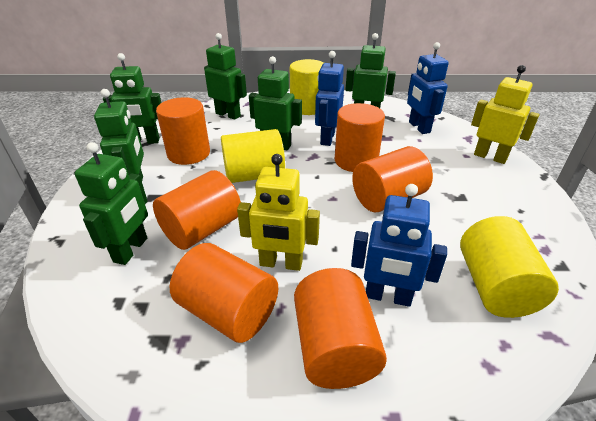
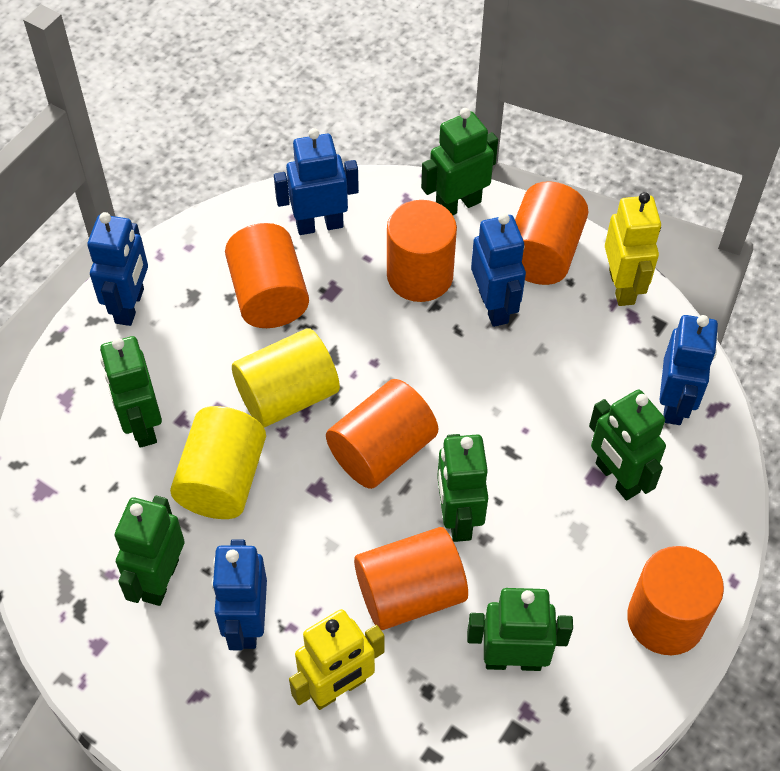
blue robot: 3 -> 5
yellow cylinder: 3 -> 2

